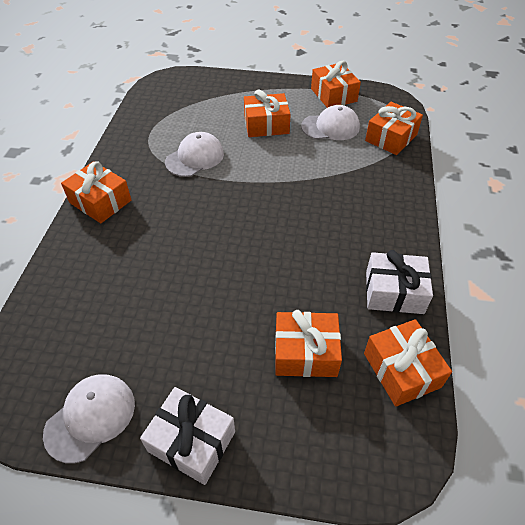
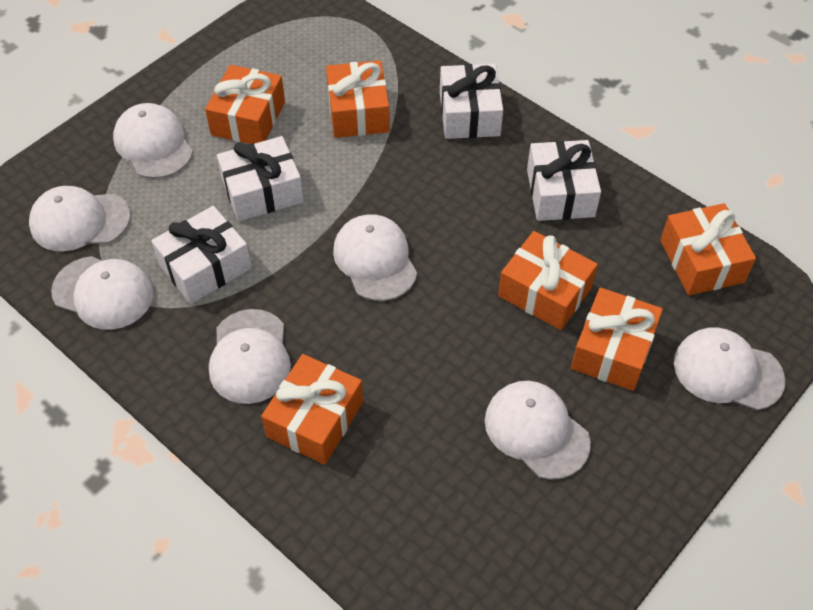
white cap: 3 -> 7
white gift: 2 -> 4

